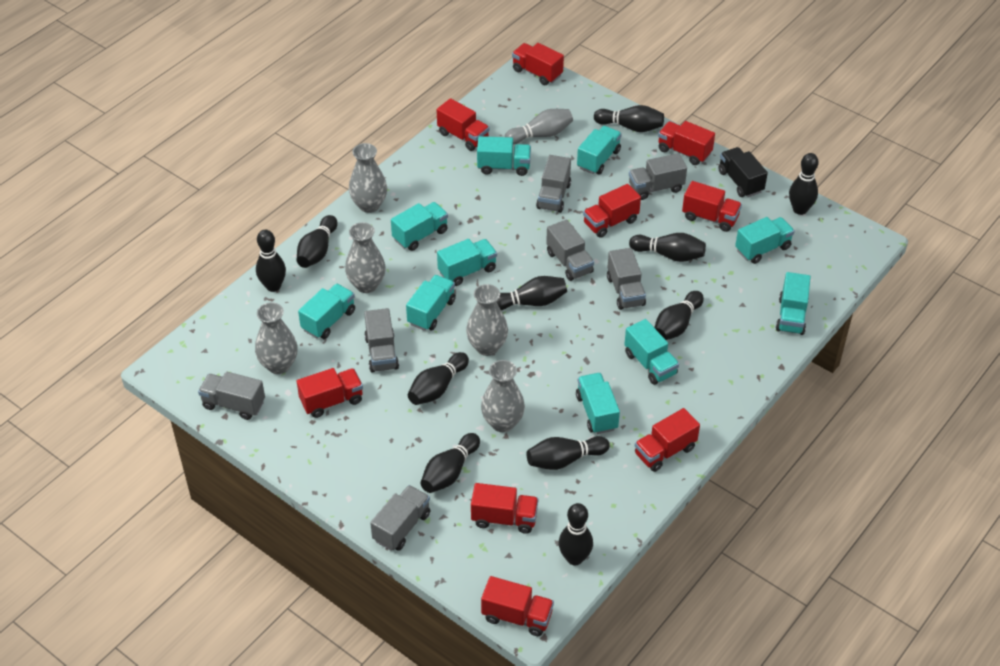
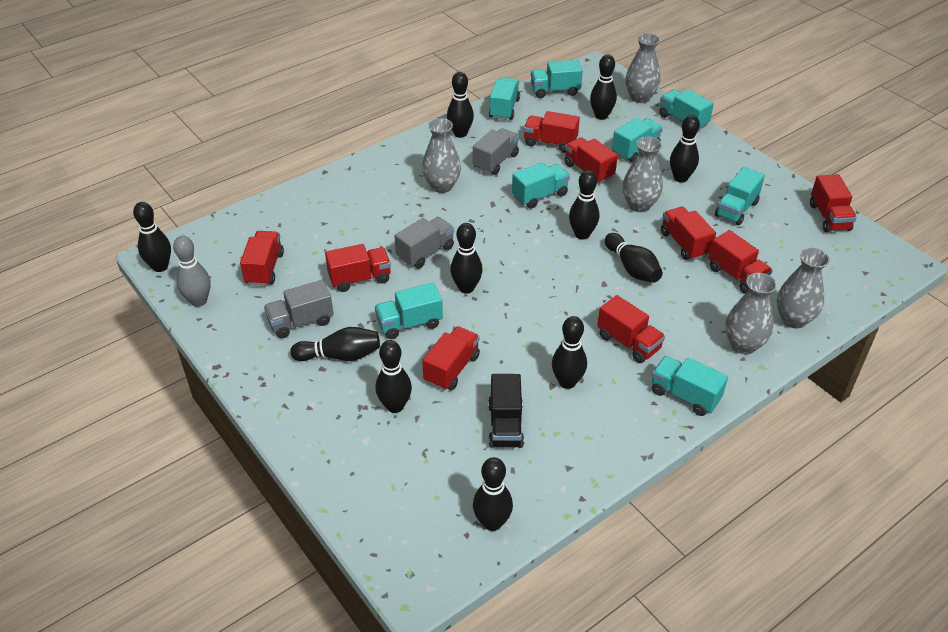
grey truck: 7 -> 3
turquoise truck: 10 -> 8

